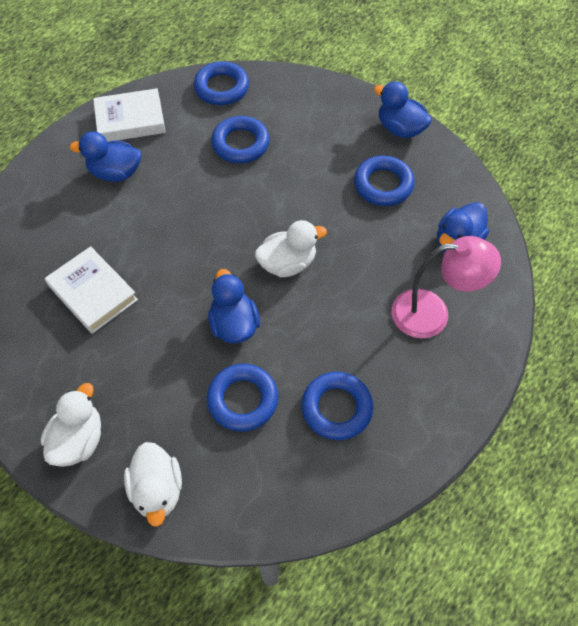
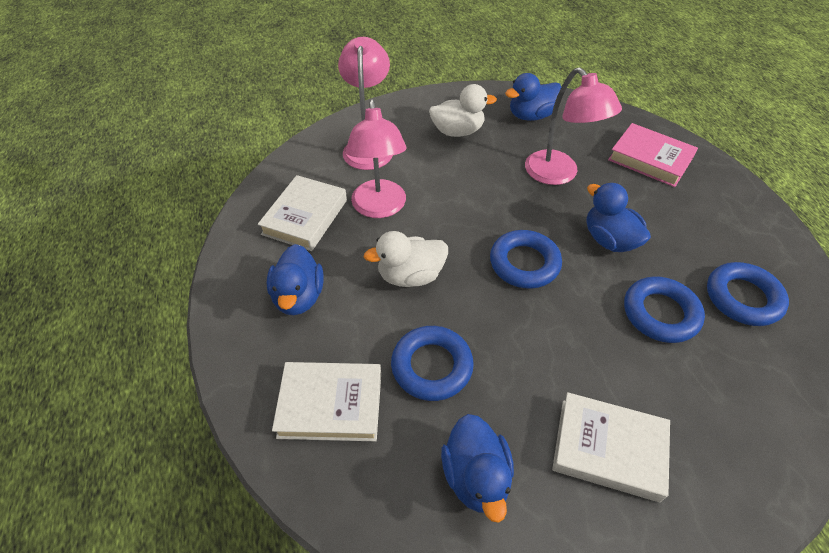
blue ring: 5 -> 4
pink book: 0 -> 1
pink lamp: 1 -> 3
white book: 2 -> 3
white duck: 3 -> 2

